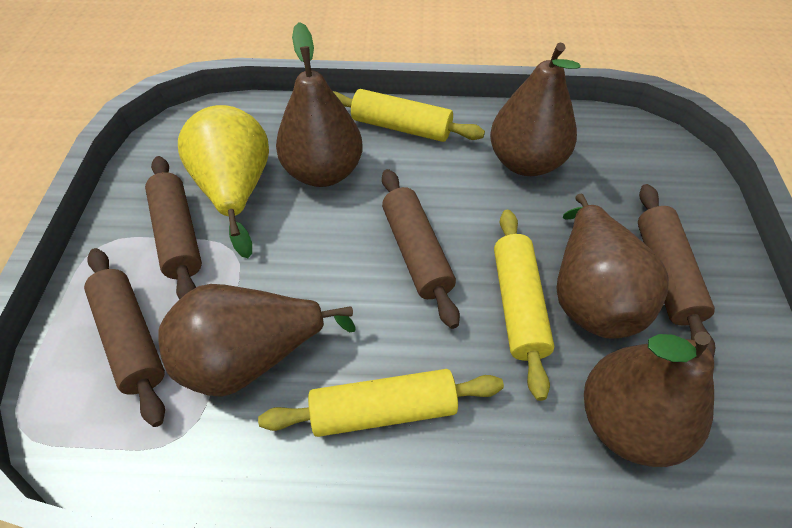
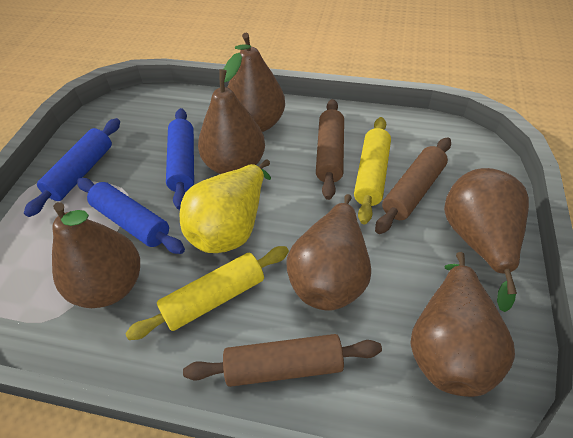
blue rolling pin: 0 -> 3
brown pear: 5 -> 6
brown rolling pin: 4 -> 3
yellow rolling pin: 3 -> 2

